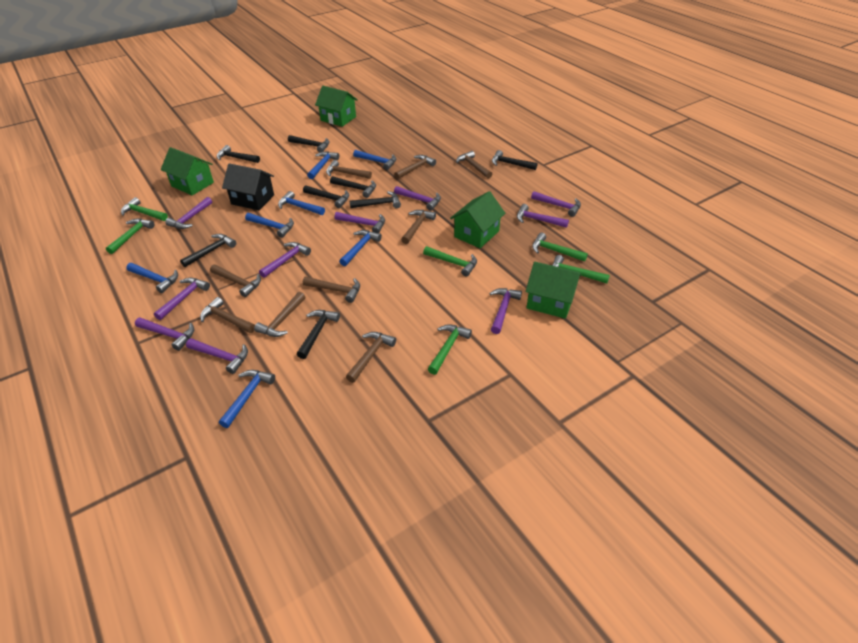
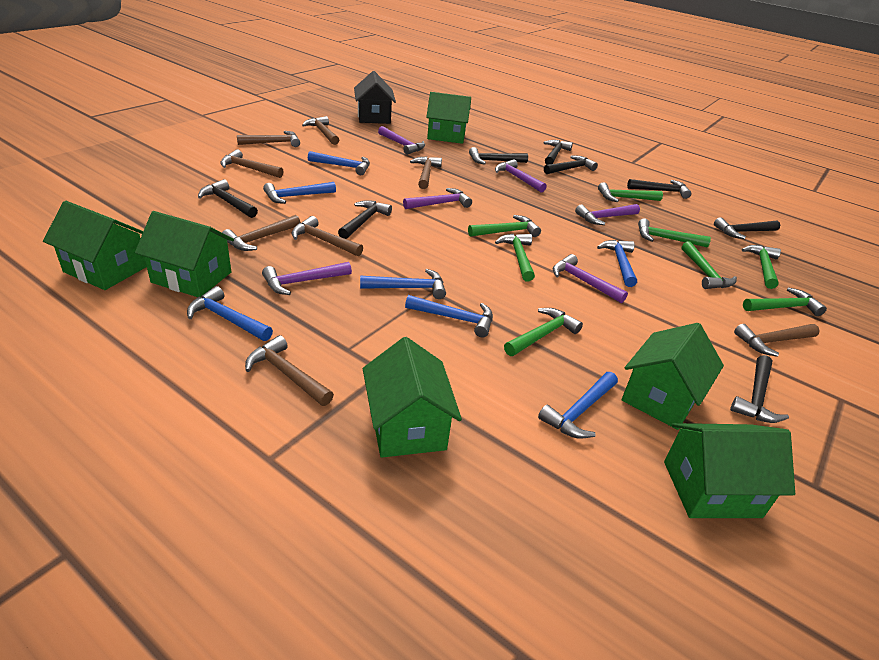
brown hammer: 9 -> 8
green hammer: 6 -> 8
green house: 4 -> 6
purple hammer: 10 -> 6

